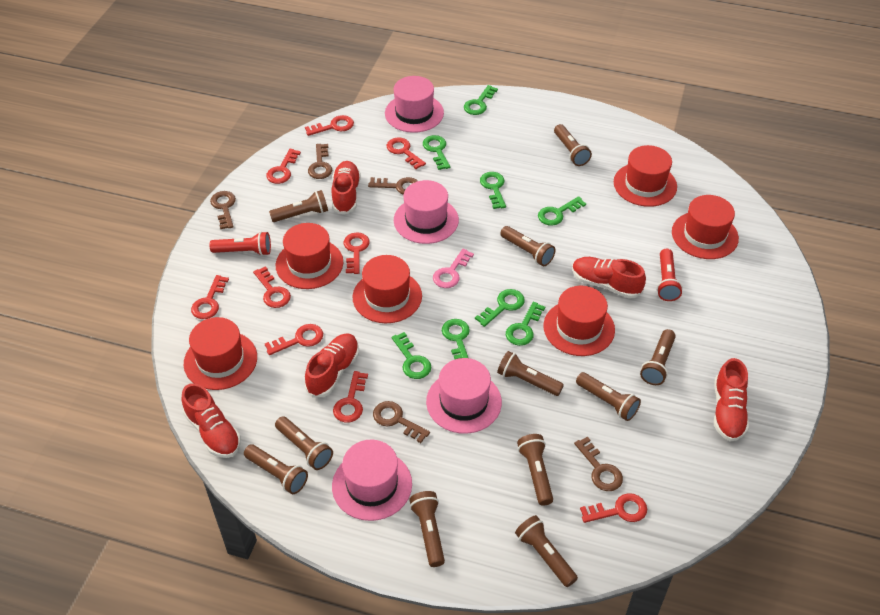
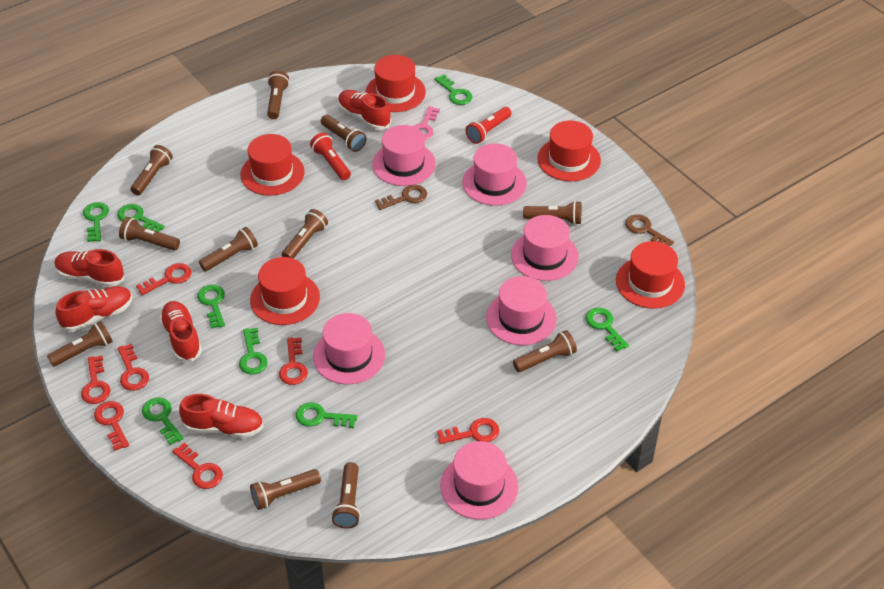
brown key: 5 -> 2
pink hat: 4 -> 6
red hat: 6 -> 5
red key: 9 -> 7

